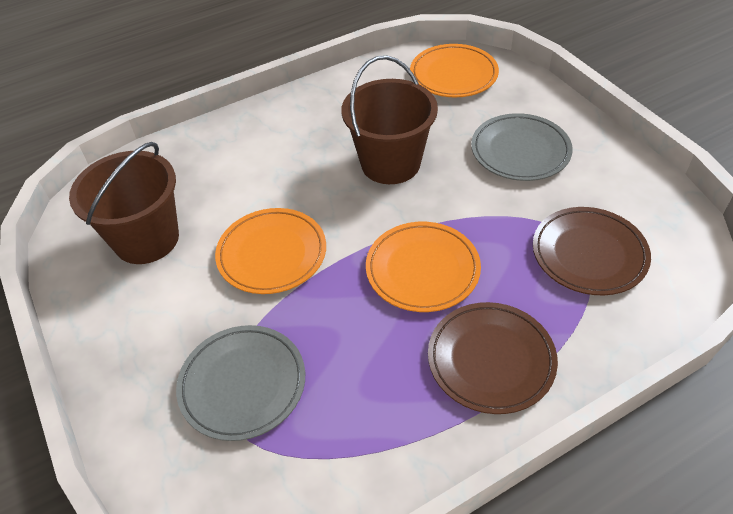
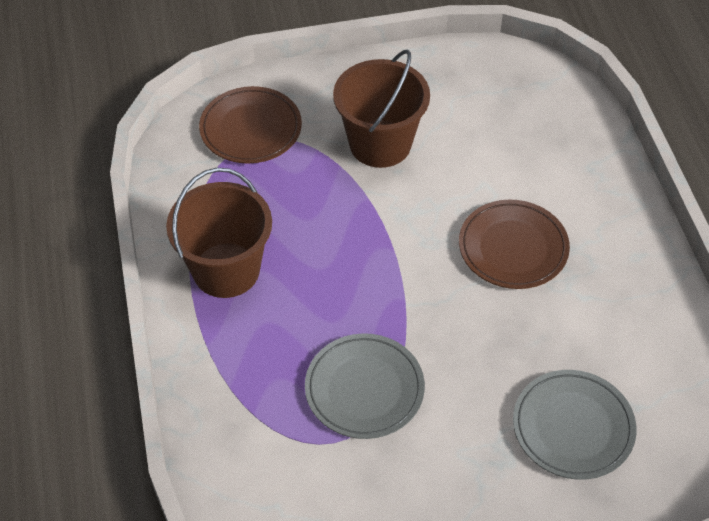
orange plate: 3 -> 0

